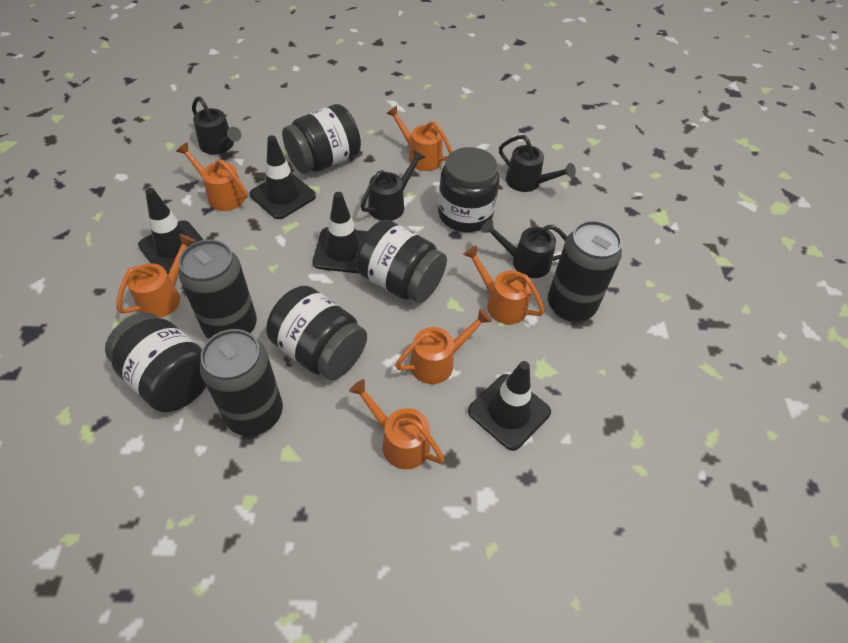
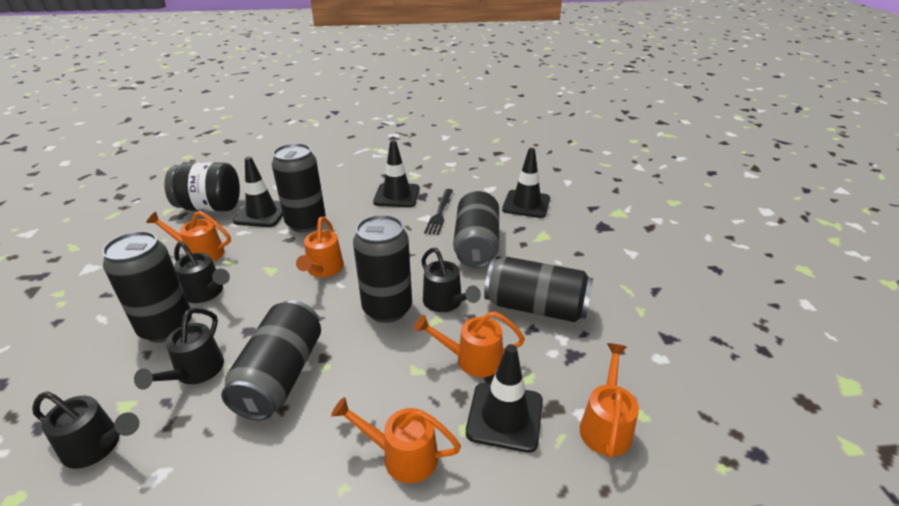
black can: 3 -> 6
black fork: 0 -> 1
black jar: 5 -> 1
orange watering can: 6 -> 5

